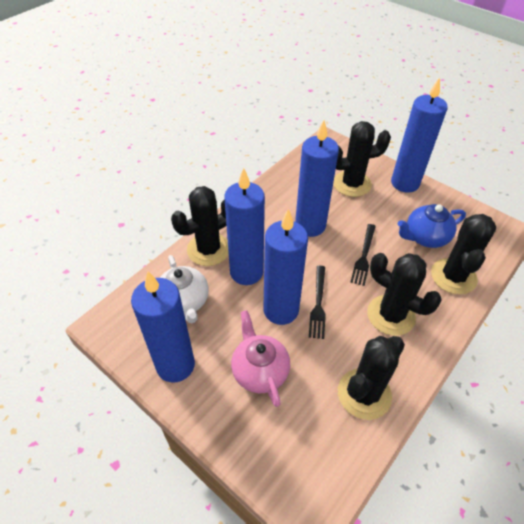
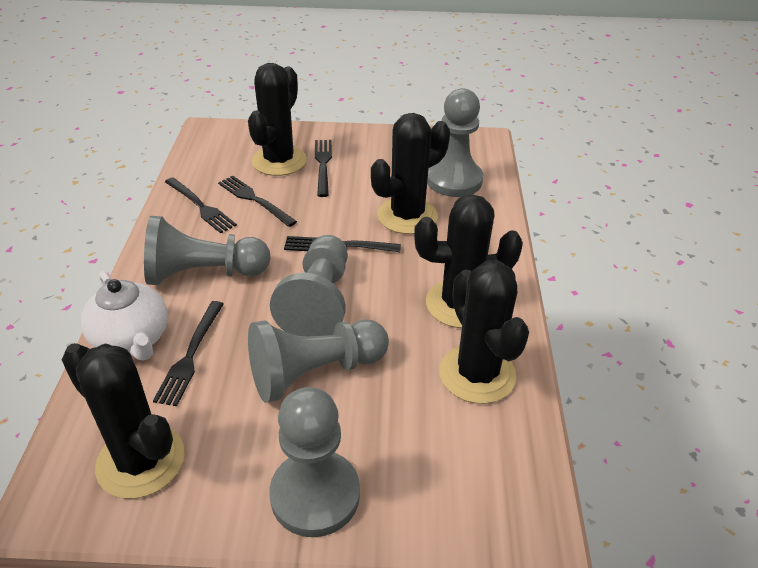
black fork: 2 -> 5
blue candle: 5 -> 0
blue teapot: 1 -> 0
grey pawn: 0 -> 5
pink teapot: 1 -> 0

